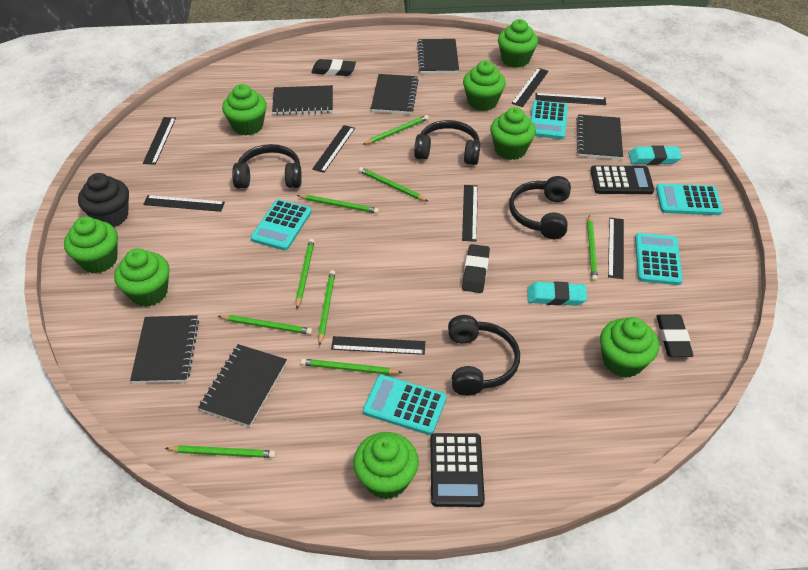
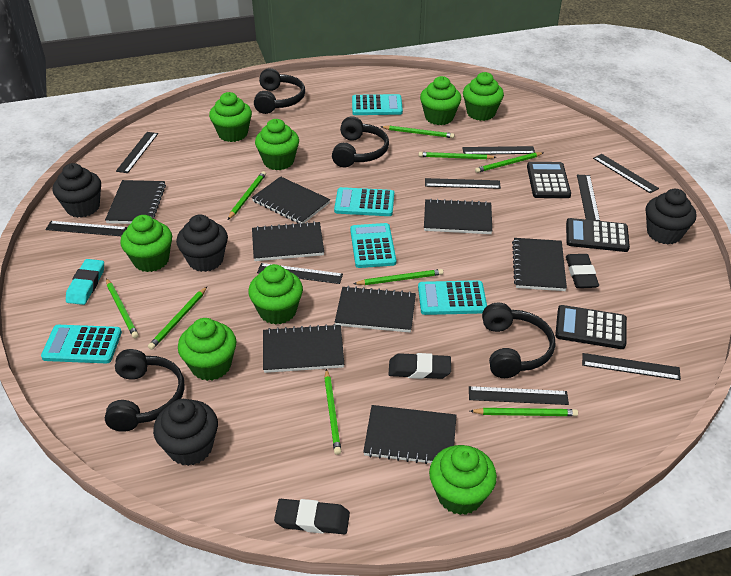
black calculator: 2 -> 3
black cupcake: 1 -> 4
black notebook: 6 -> 8
black ruler: 8 -> 9
turquoise eraser: 2 -> 1

